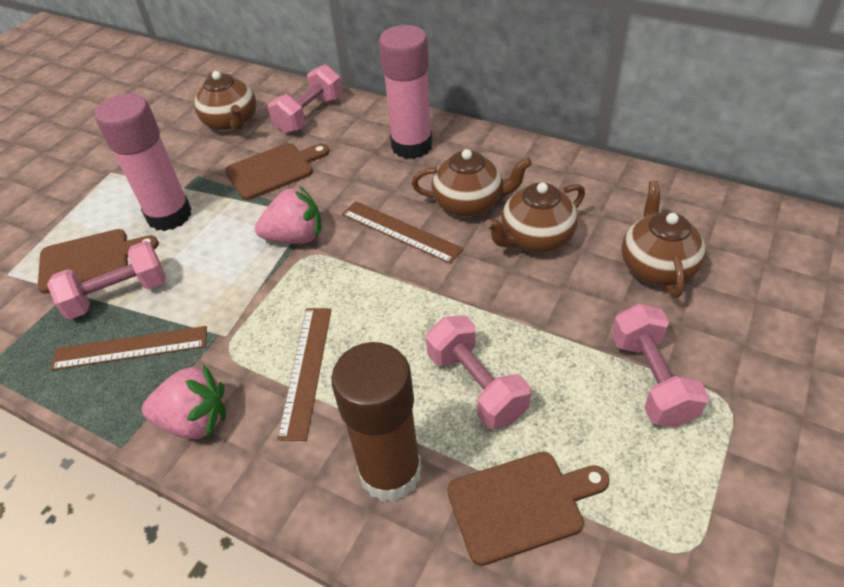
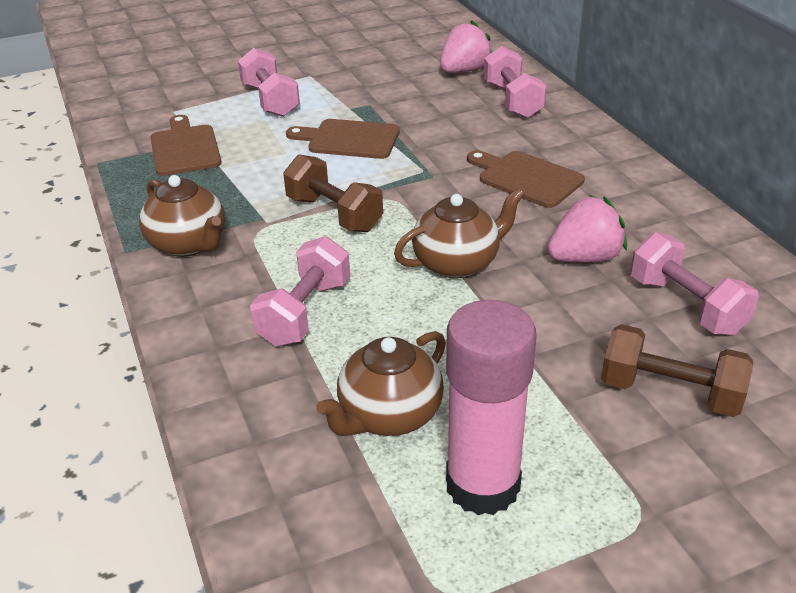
brown dumbbell: 0 -> 2
brown glue stick: 1 -> 0
brown ruler: 3 -> 0
brown teapot: 4 -> 3
pink glue stick: 2 -> 1

